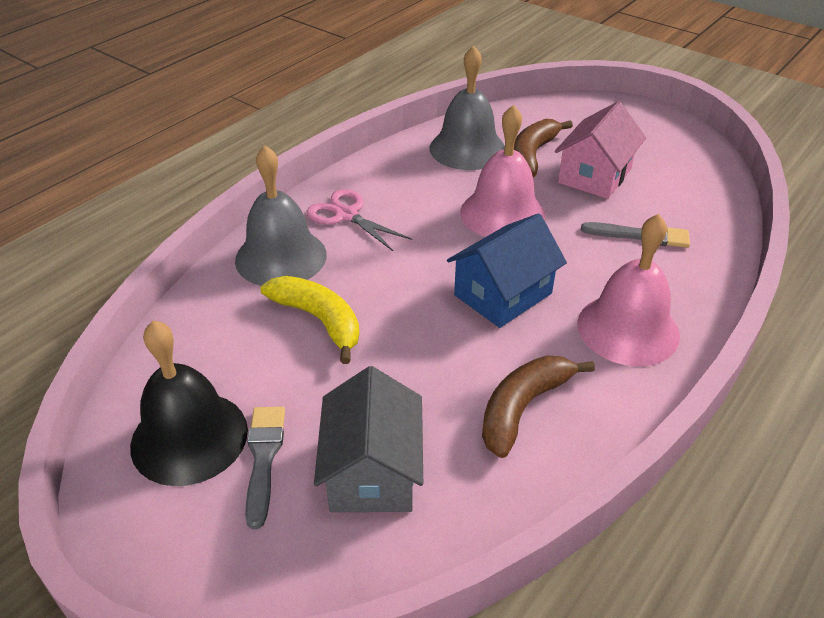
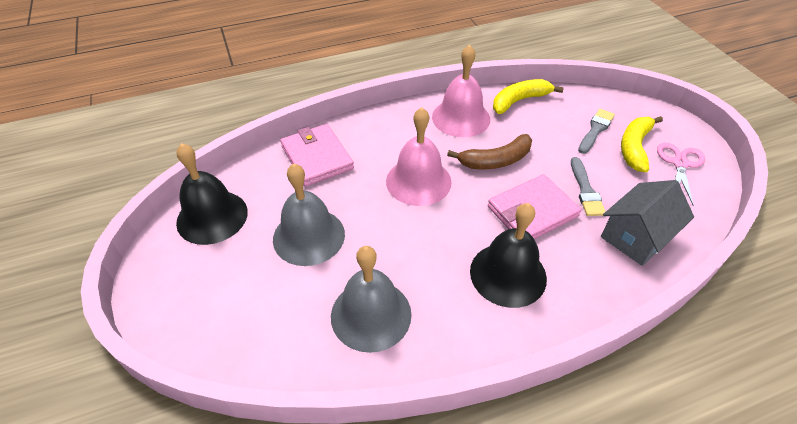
black bell: 1 -> 2
blue house: 1 -> 0
brown banana: 2 -> 1
pink house: 1 -> 0
pink wallet: 0 -> 2
yellow banana: 1 -> 2

